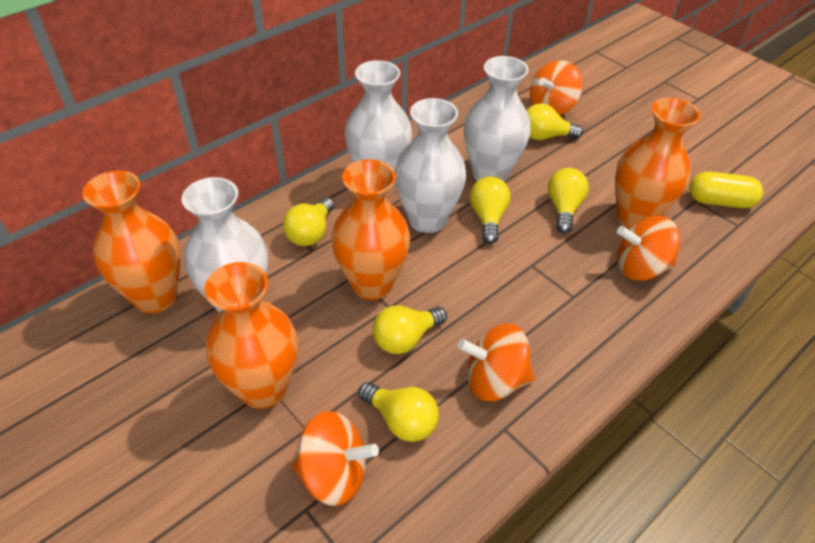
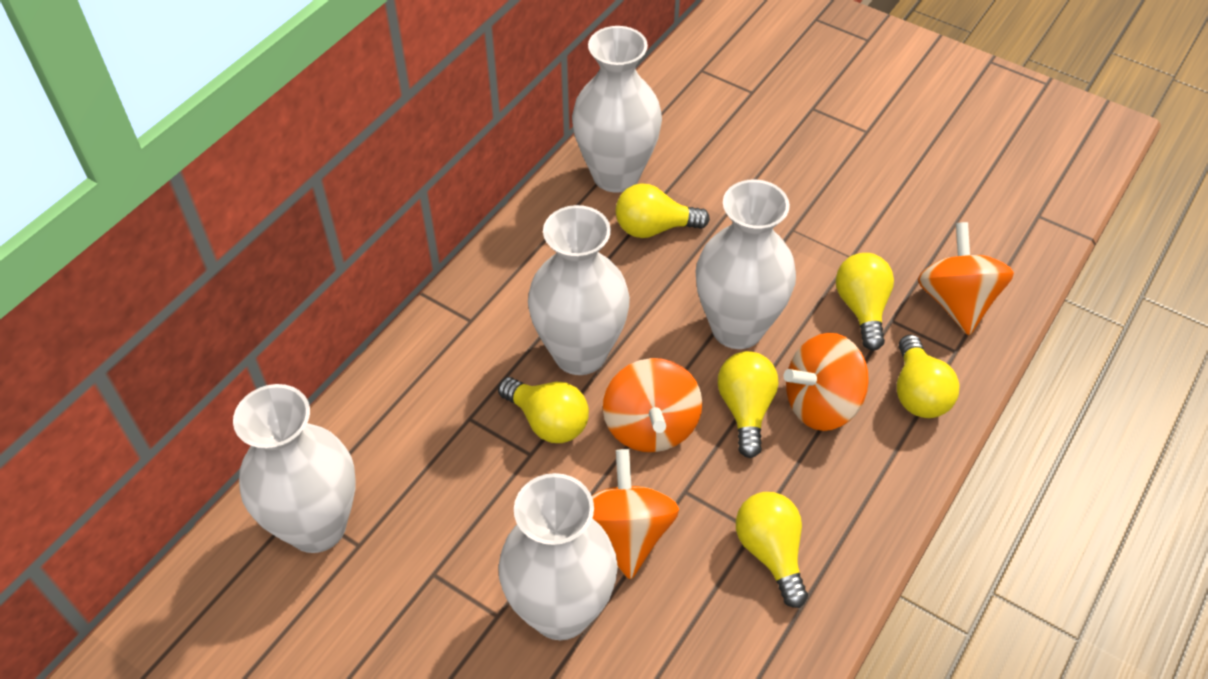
orange vase: 4 -> 0
white vase: 4 -> 5
yellow capsule: 1 -> 0

